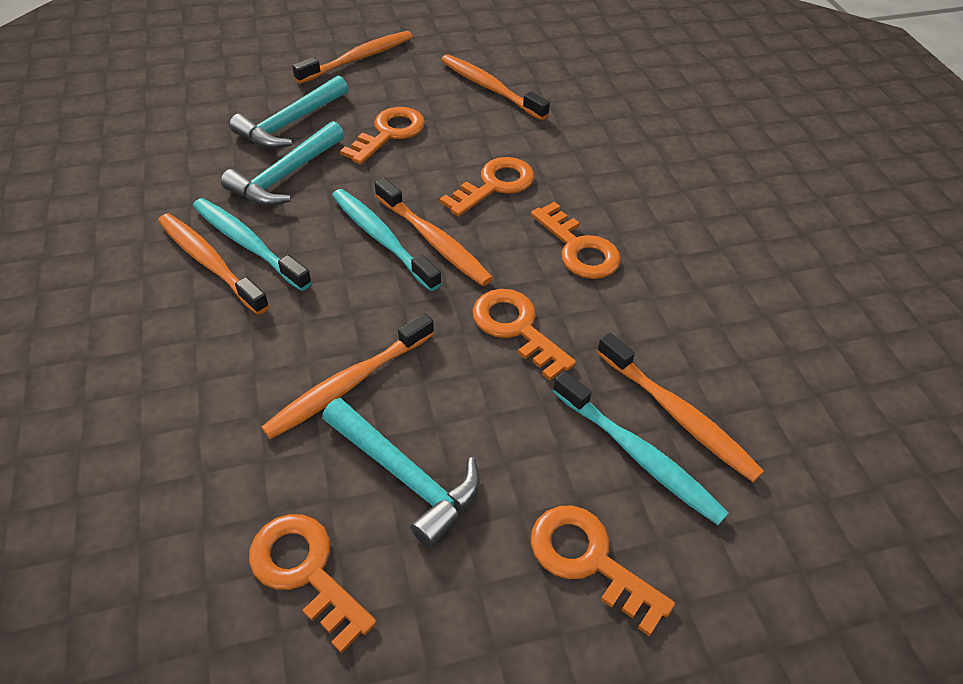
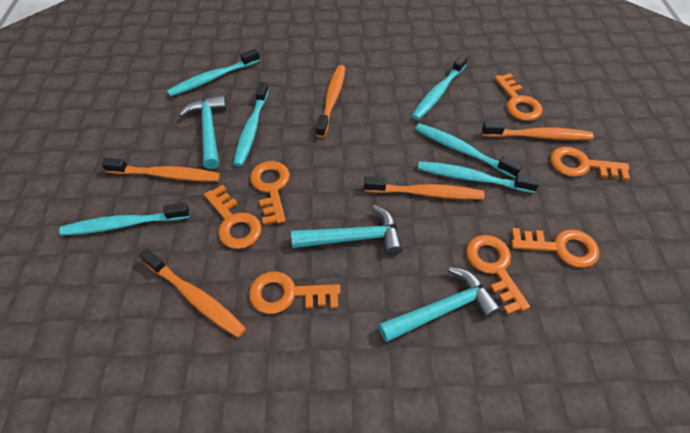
orange key: 6 -> 7
orange toothbrush: 6 -> 5
turquoise toothbrush: 3 -> 6

